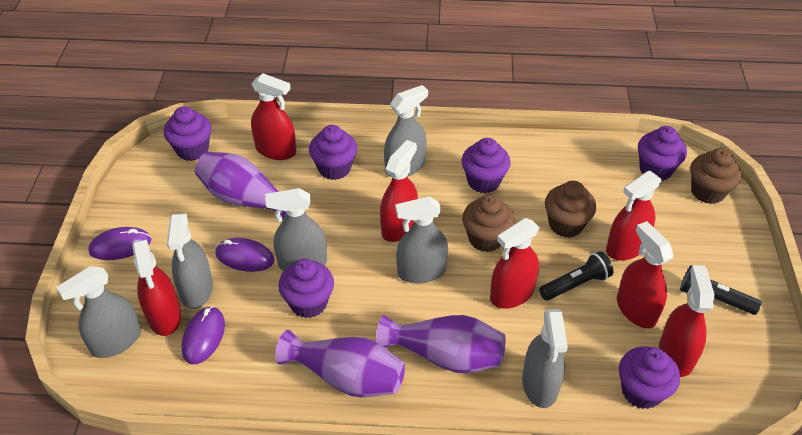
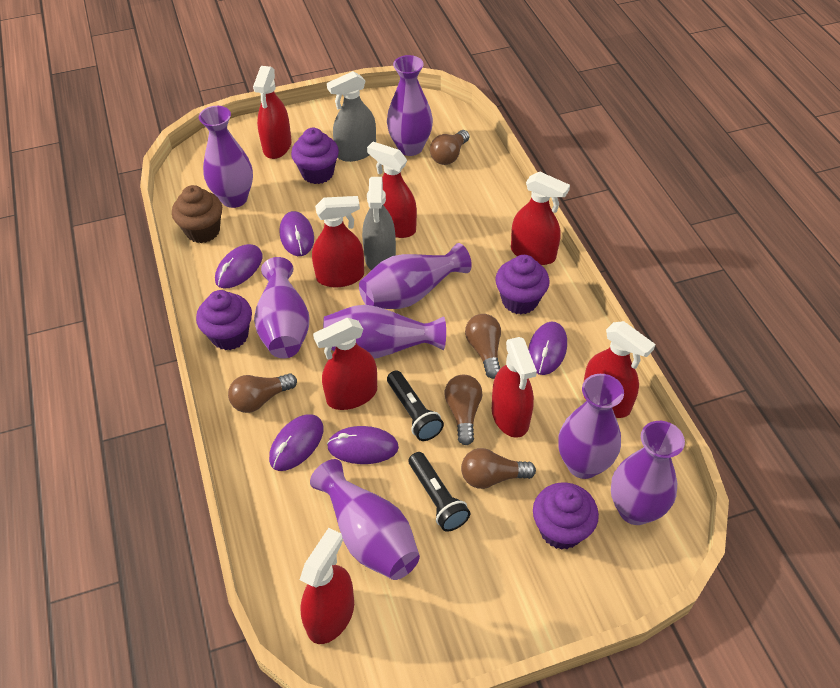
brown cupcake: 3 -> 1
brown light bulb: 0 -> 5
grey spray bottle: 6 -> 2
purple cupcake: 6 -> 4
purple mouse: 3 -> 5
purple vase: 3 -> 8
red spray bottle: 7 -> 8

